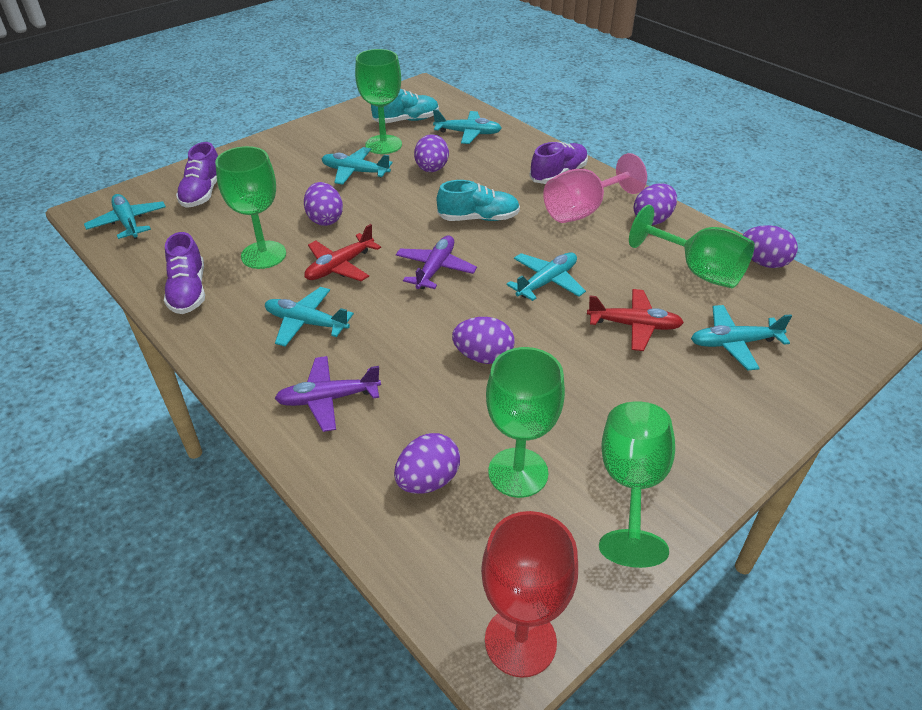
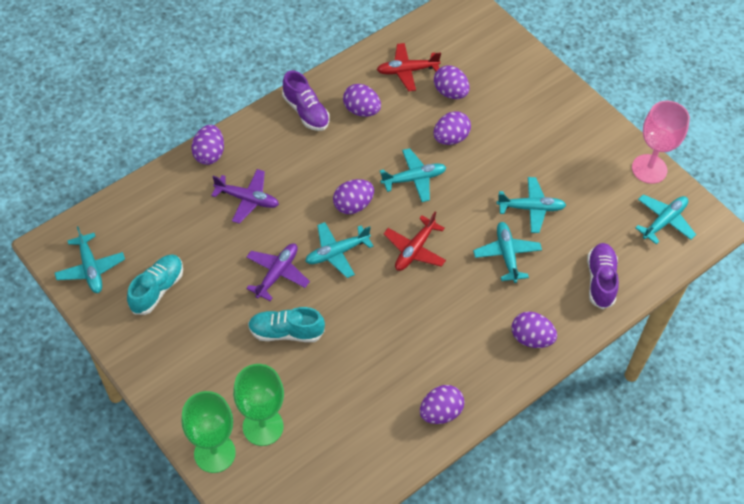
green goblet: 5 -> 2
purple egg: 6 -> 7
purple shoe: 3 -> 2
red goblet: 1 -> 0

